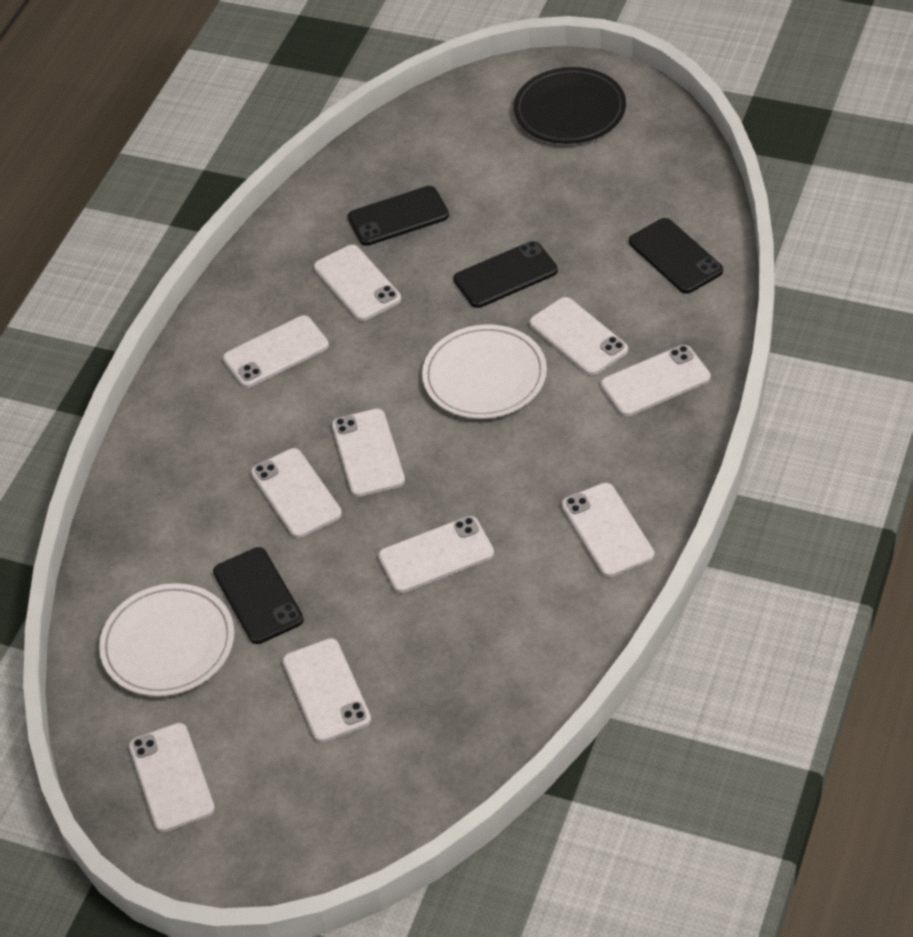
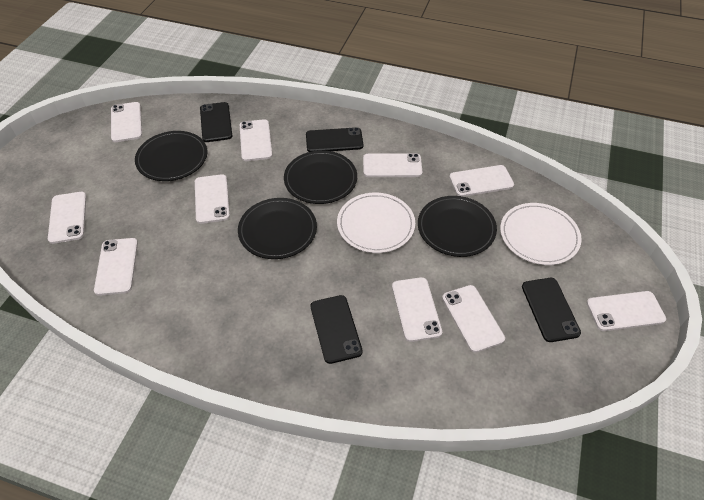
black plate: 1 -> 4

